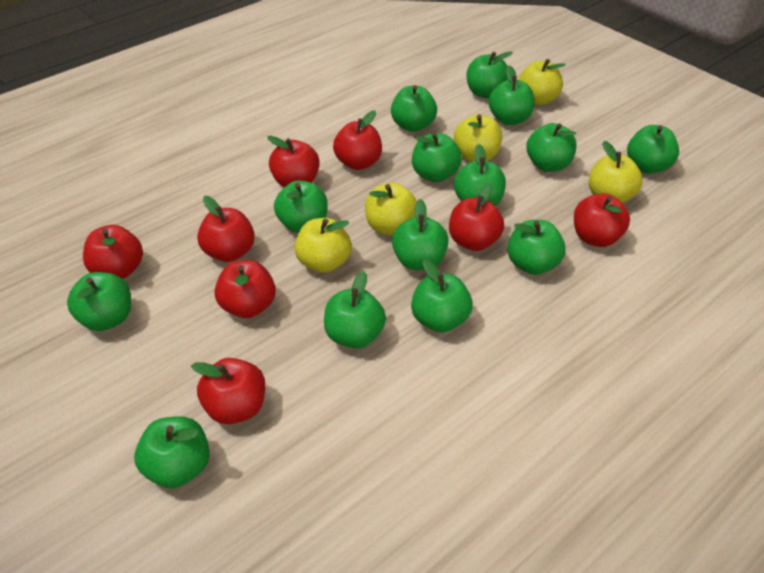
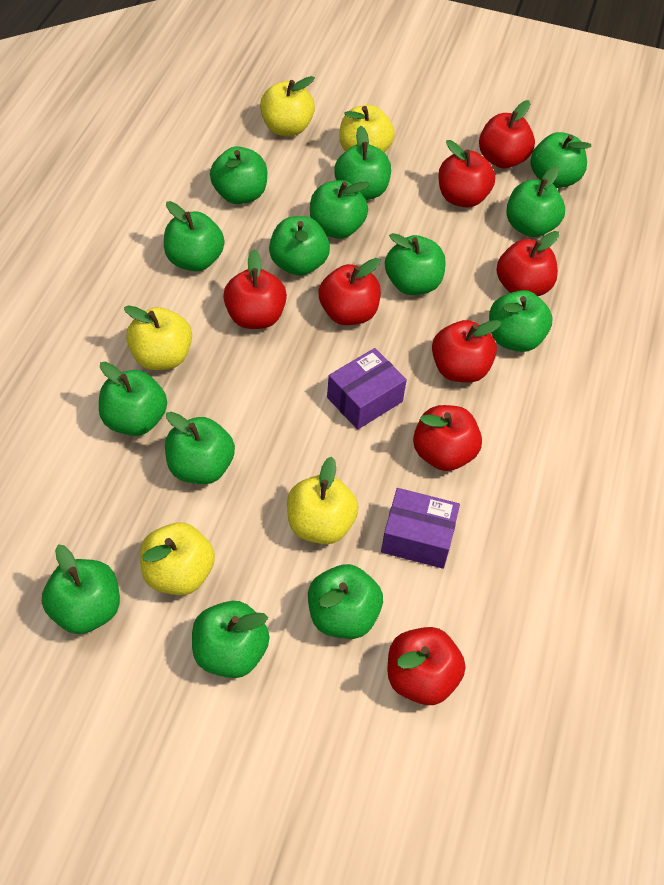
purple box: 0 -> 2

